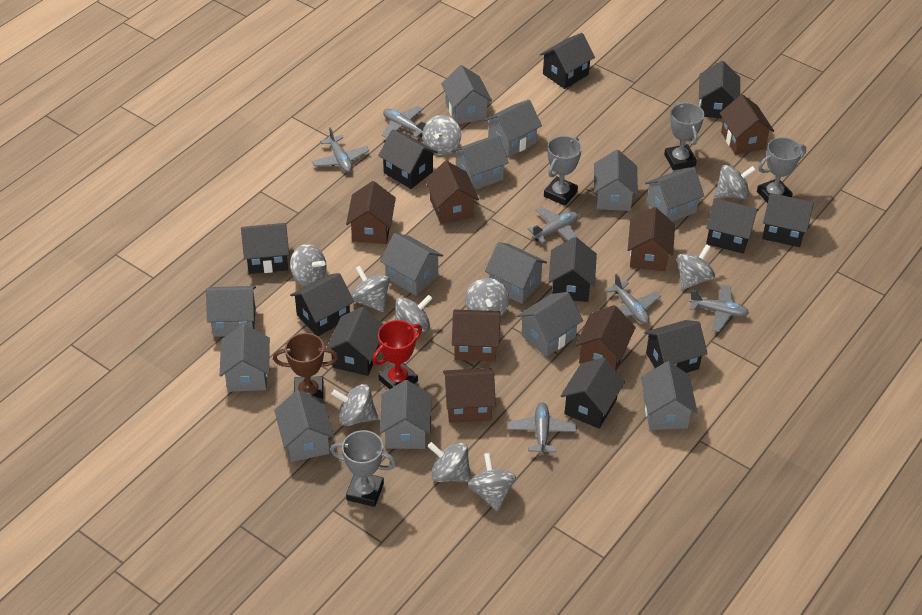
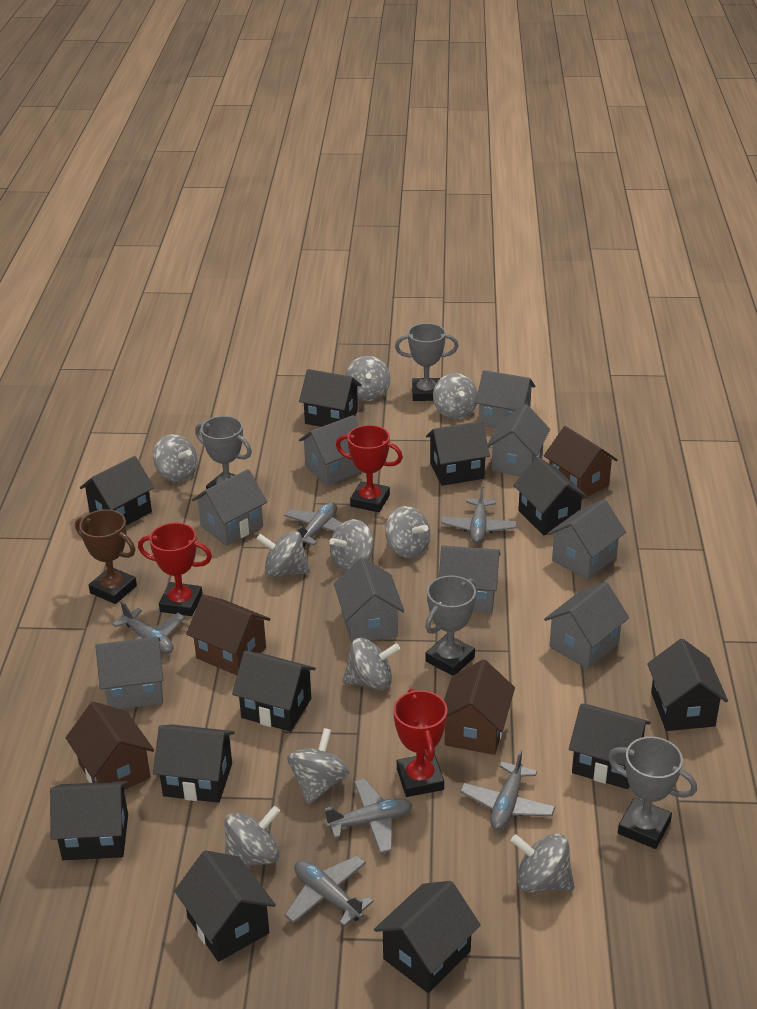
brown house: 7 -> 4
grey house: 13 -> 9
red trophy: 1 -> 3

